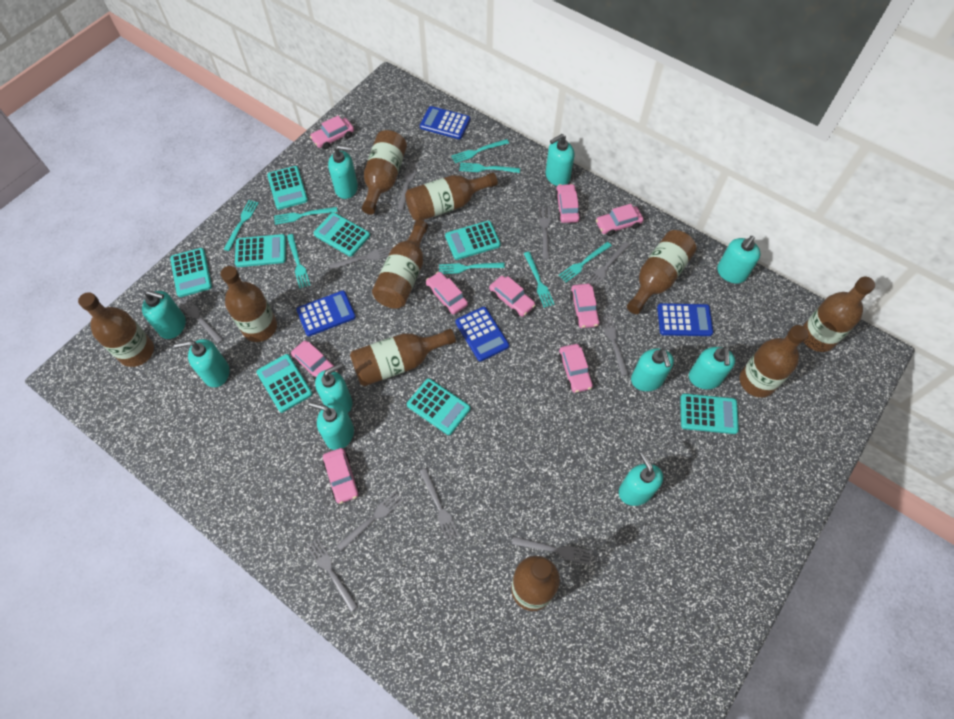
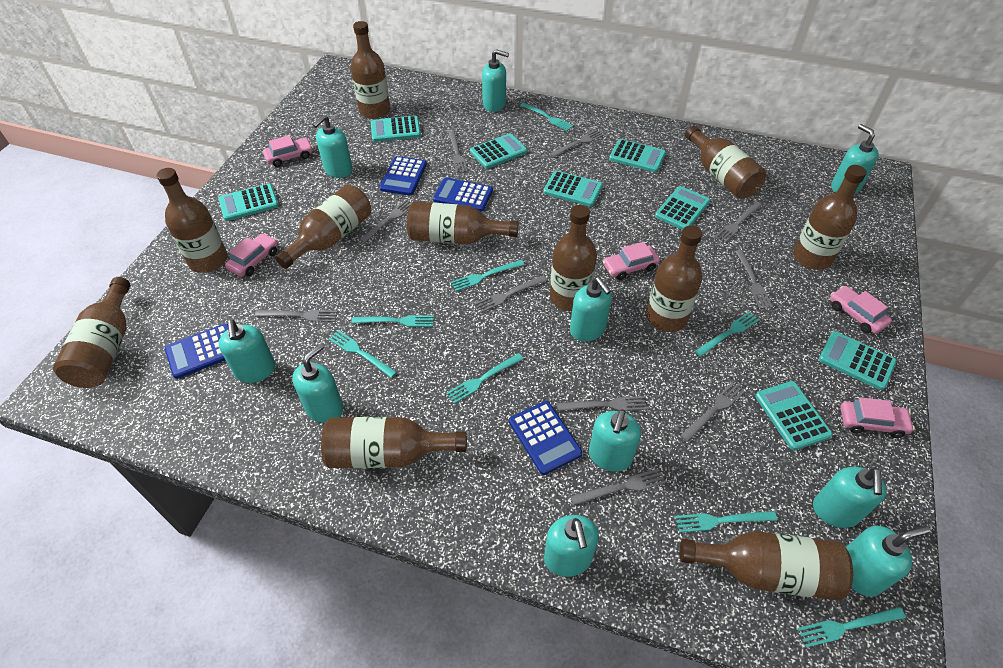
brown bottle: 10 -> 11
pink car: 9 -> 5

